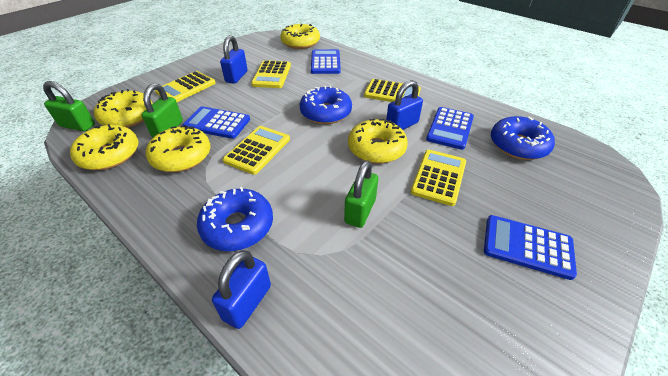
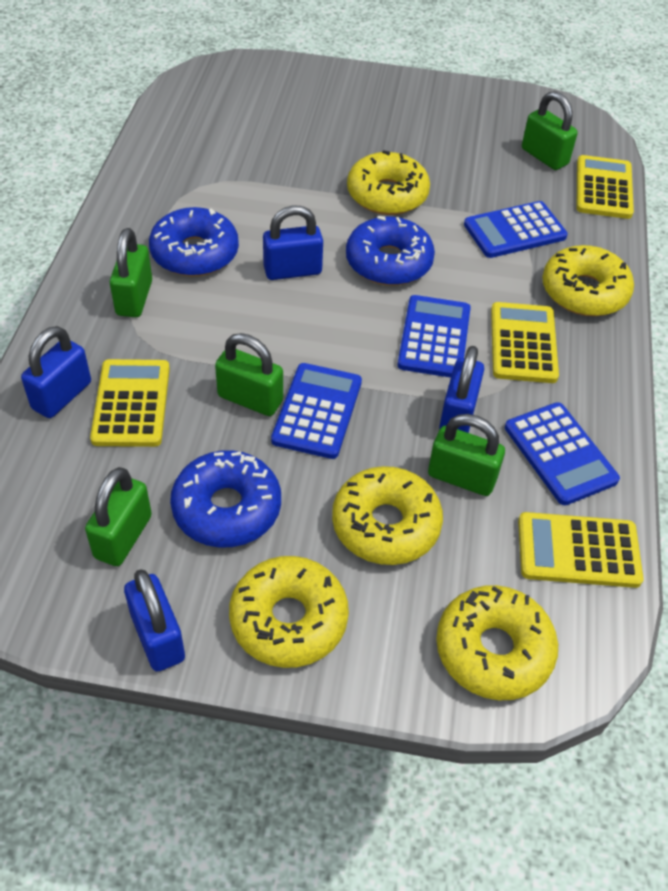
blue padlock: 3 -> 4
green padlock: 3 -> 5
yellow calculator: 5 -> 4

